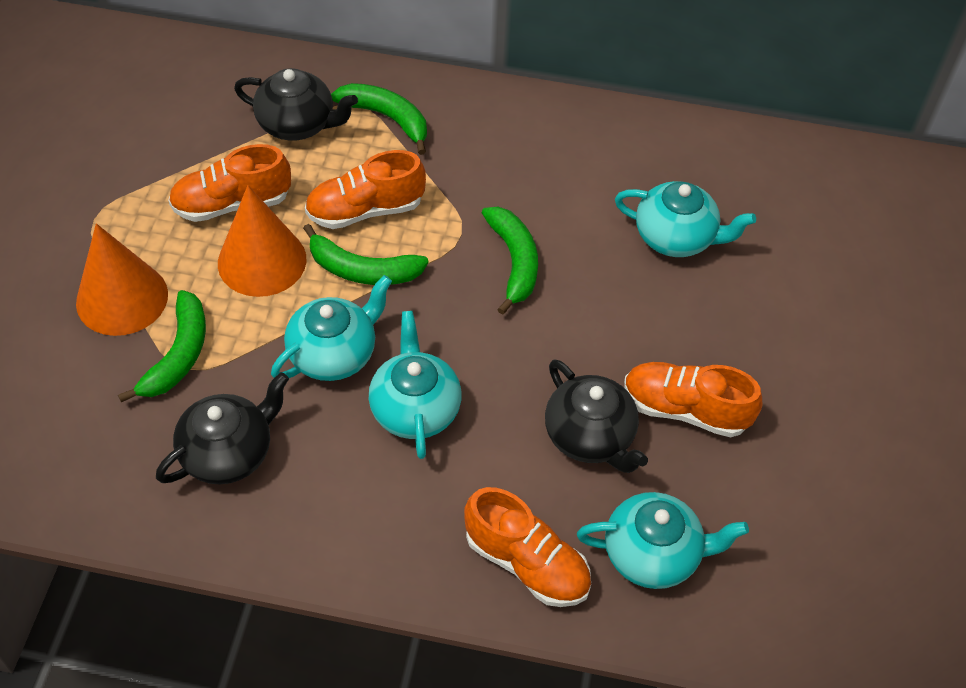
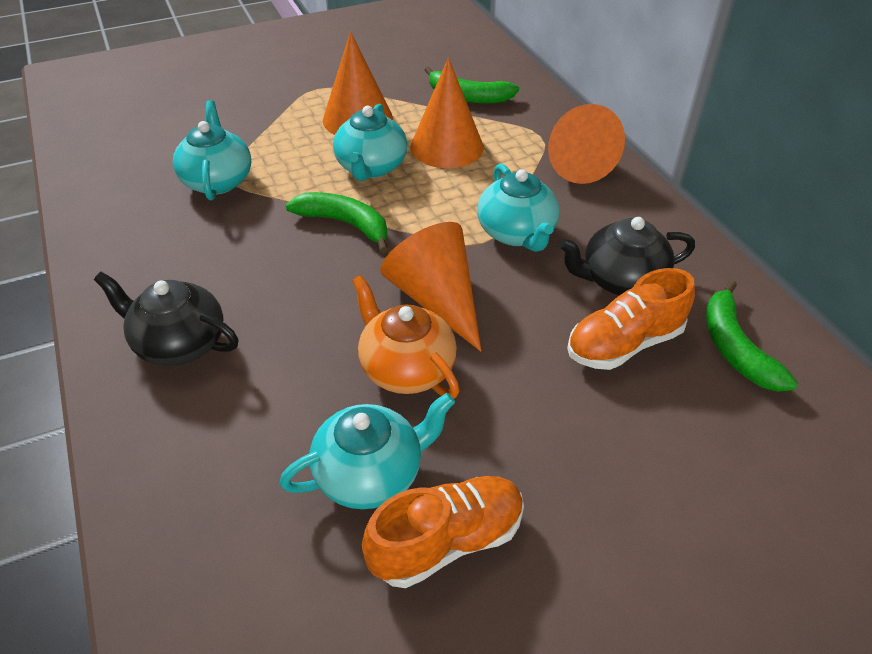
black teapot: 3 -> 2
green banana: 4 -> 3
orange cone: 2 -> 4
orange shoe: 4 -> 2
orange teapot: 0 -> 1

